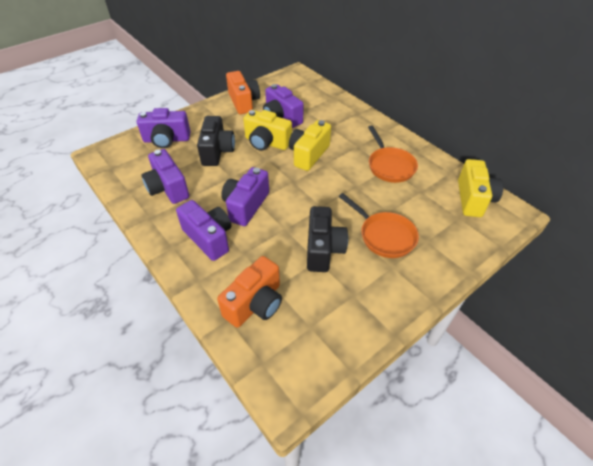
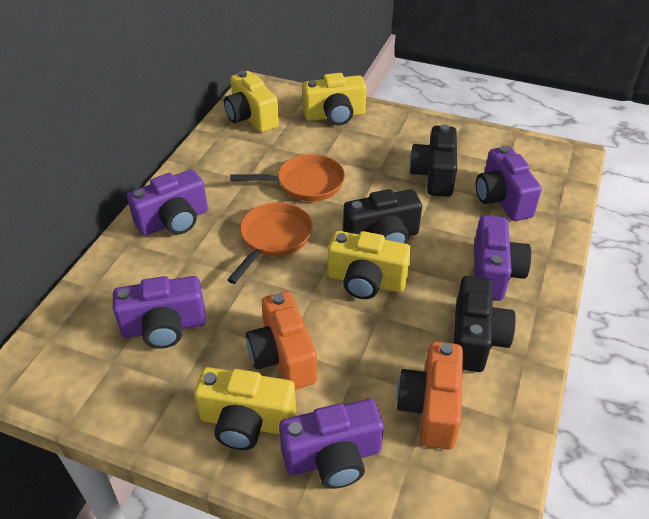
black camera: 2 -> 3
yellow camera: 3 -> 4

